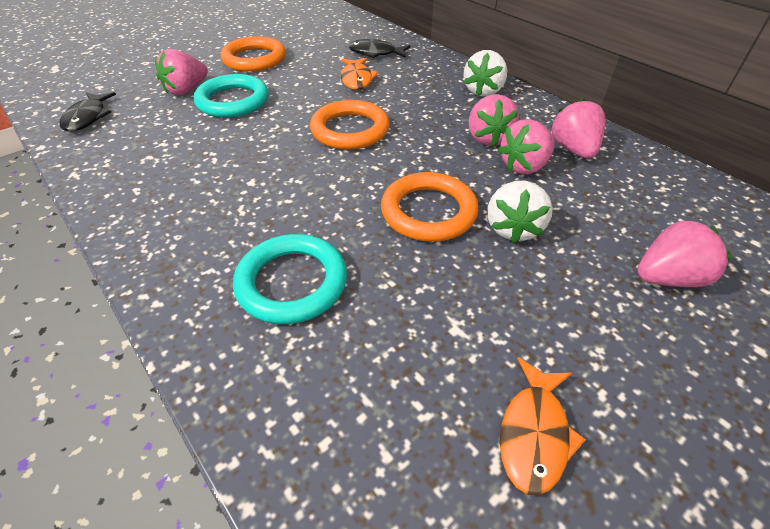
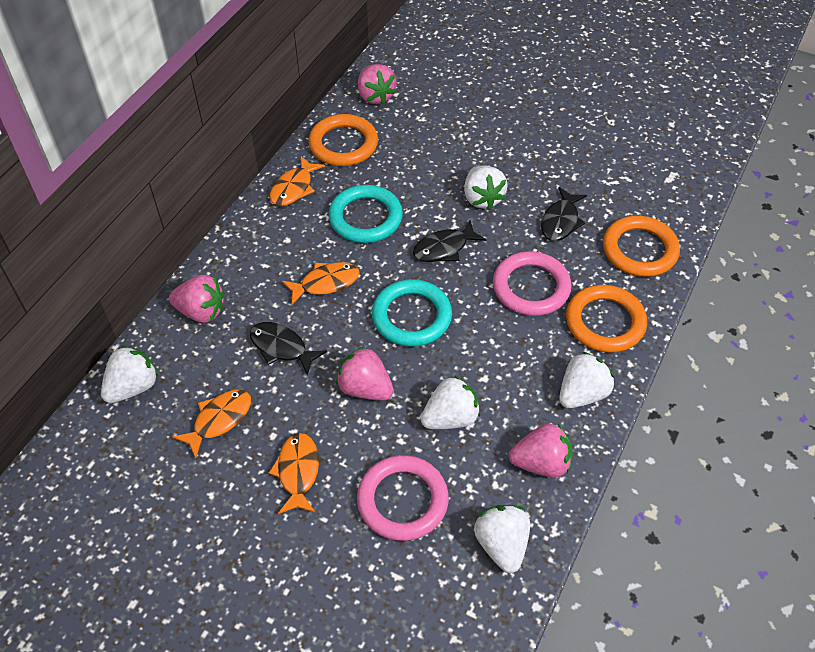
black fish: 2 -> 3
orange fish: 2 -> 4
pink ring: 0 -> 2
pink strawberry: 5 -> 4
white strawberry: 2 -> 5

